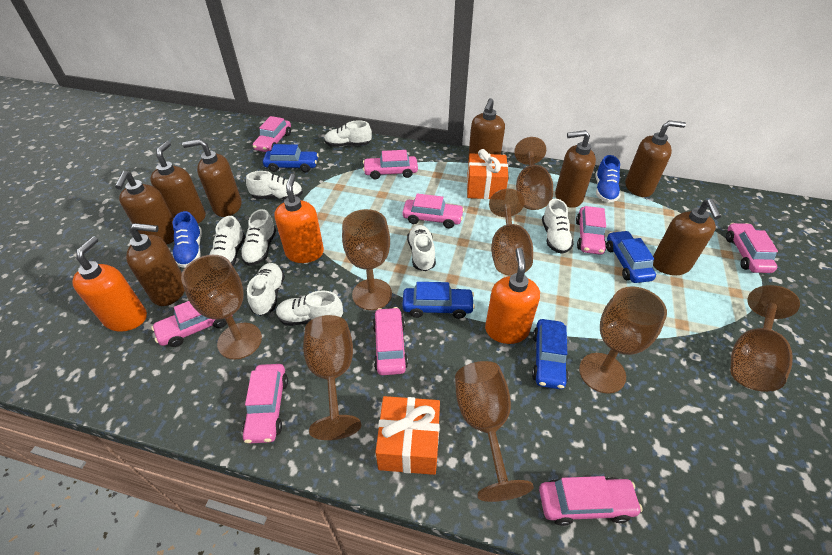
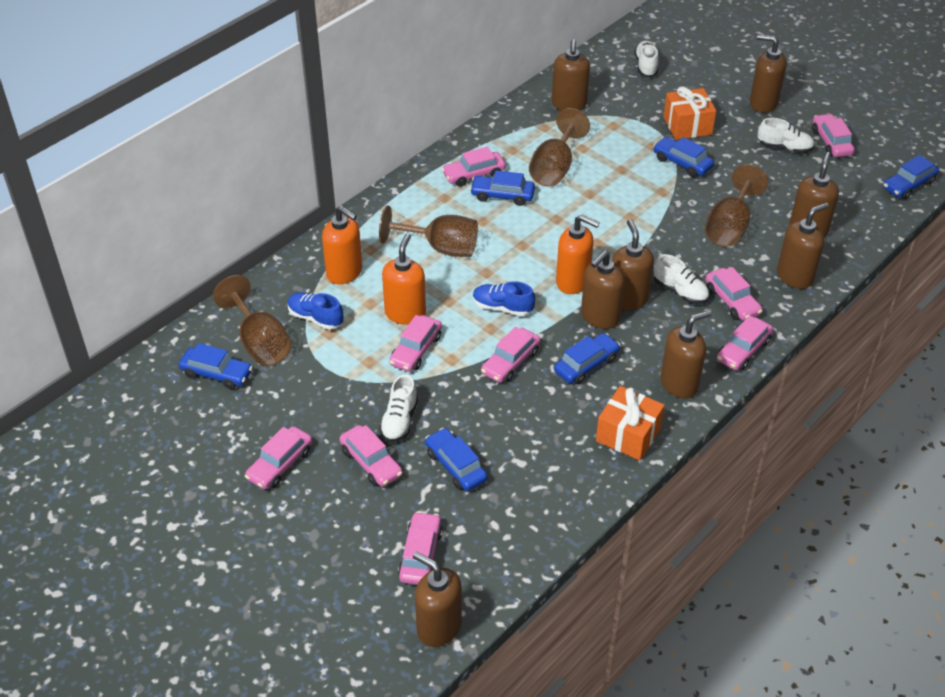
blue car: 4 -> 6
brown goblet: 8 -> 4
white shoe: 8 -> 4

